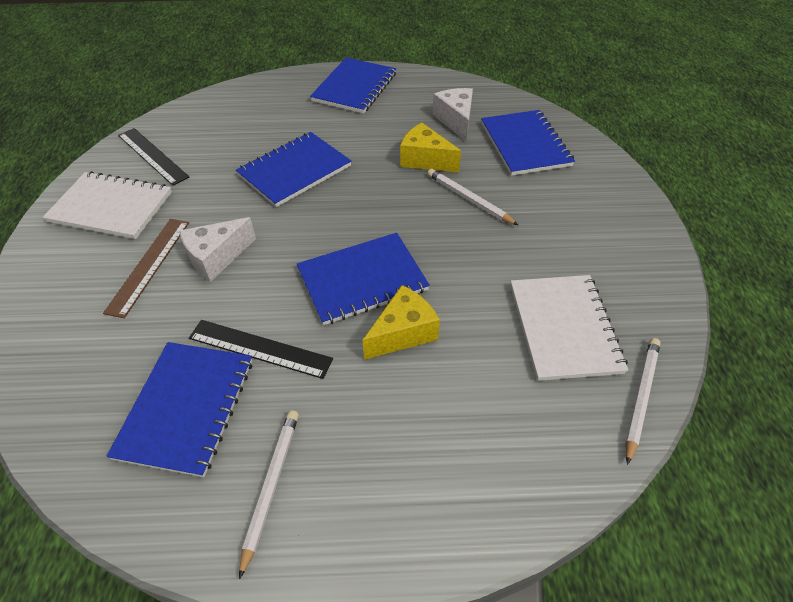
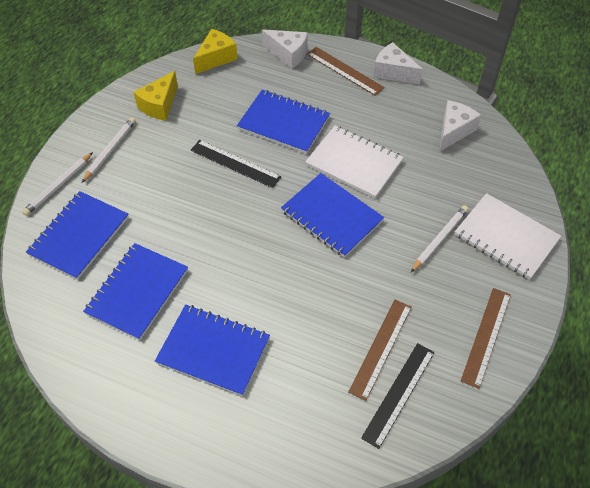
brown ruler: 1 -> 3
white cheese: 2 -> 3

